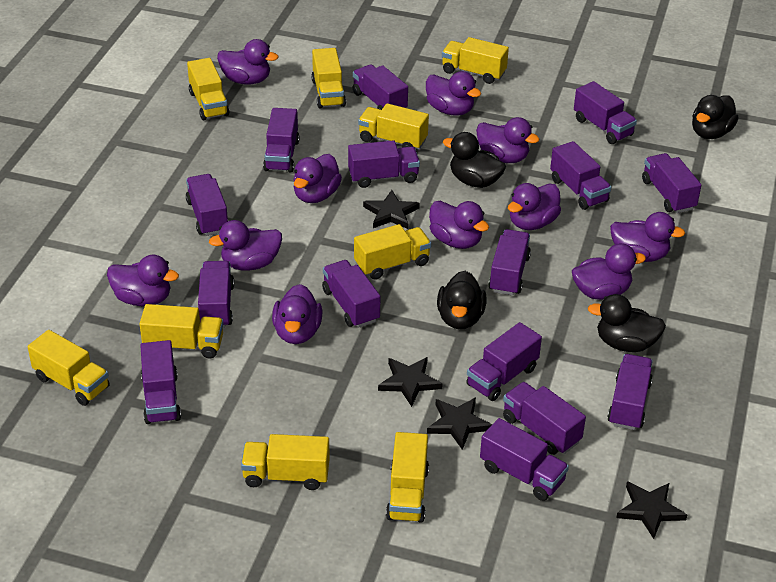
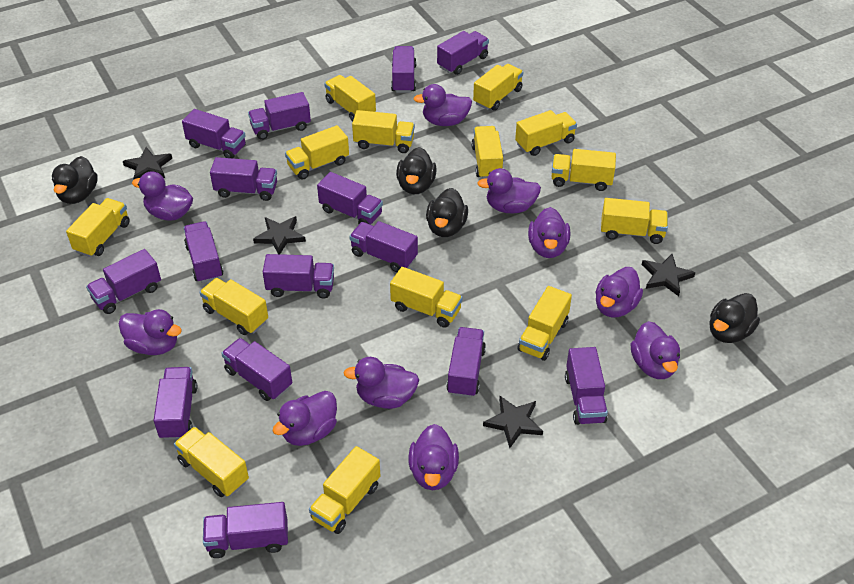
purple duck: 11 -> 10
yellow truck: 9 -> 14

